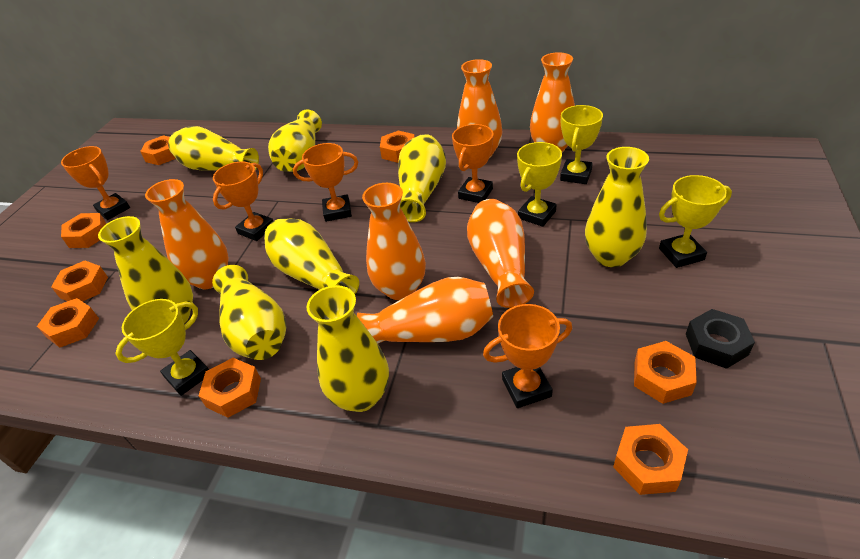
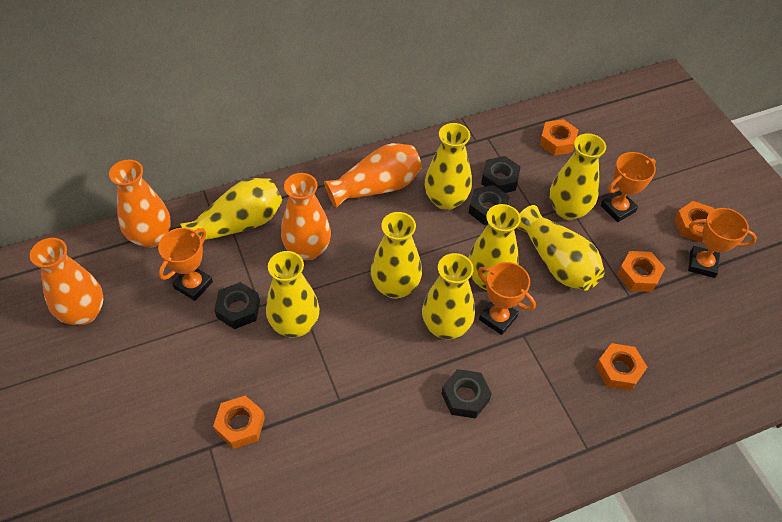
black nut: 1 -> 4
orange nut: 8 -> 5
orange trophy: 5 -> 4
orange vase: 6 -> 4
yellow trophy: 4 -> 0

